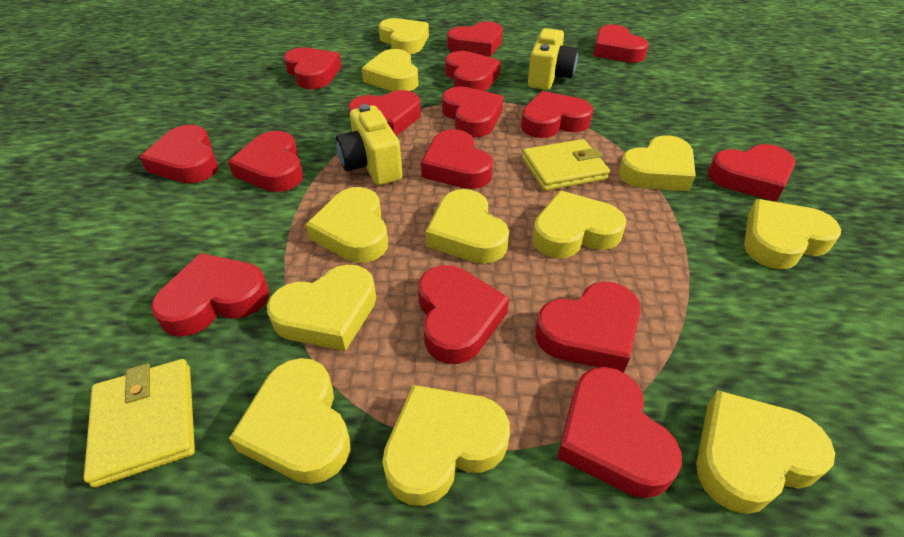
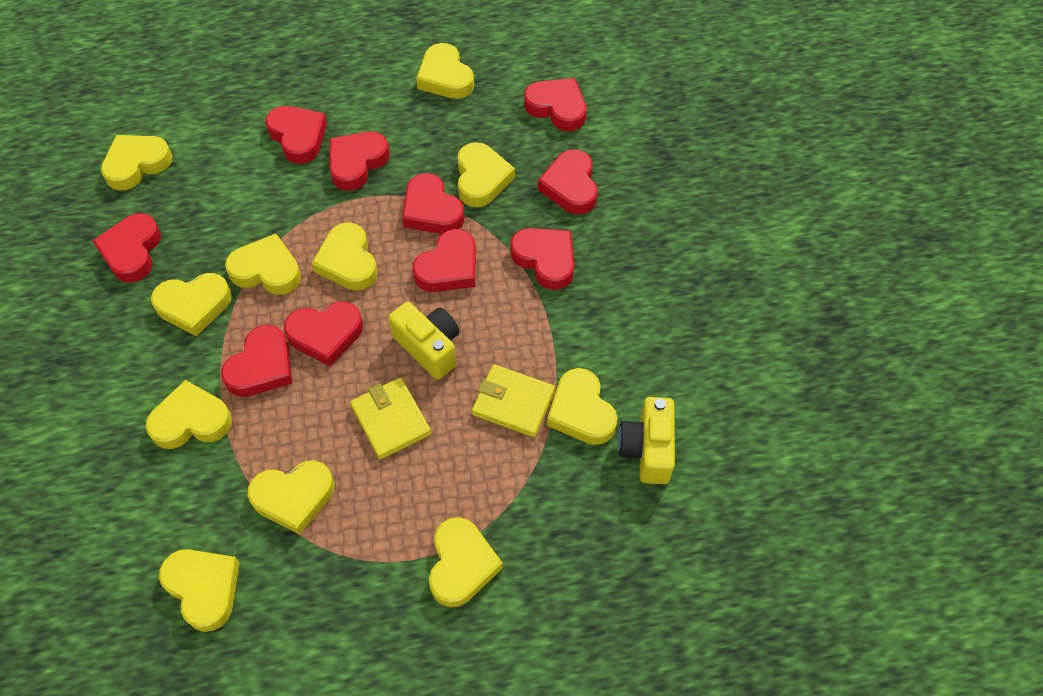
red heart: 15 -> 10

